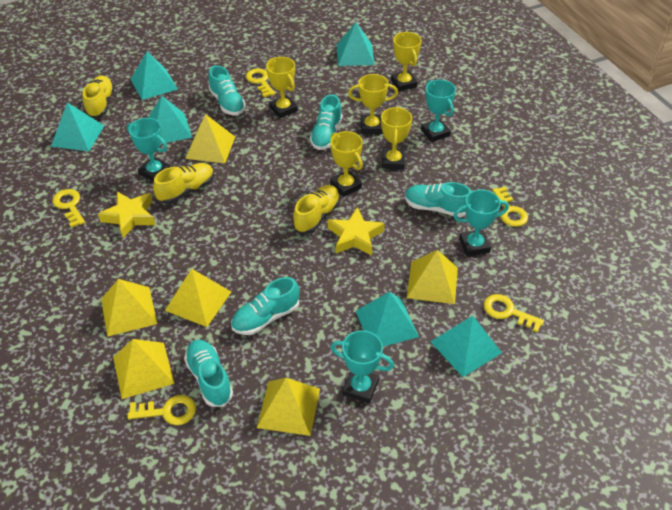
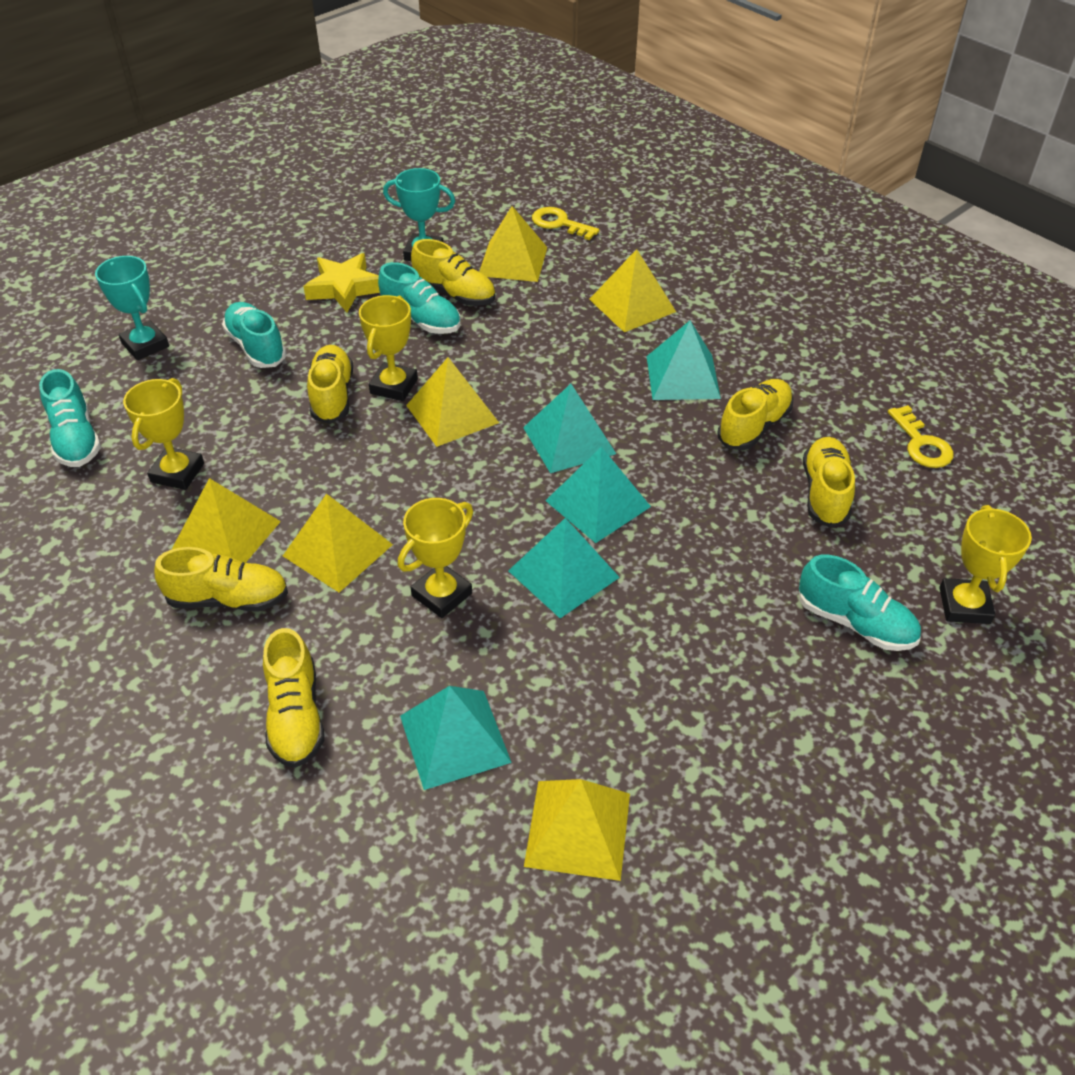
turquoise pyramid: 6 -> 5
turquoise shoe: 5 -> 4
turquoise trophy: 4 -> 2
yellow key: 5 -> 2
yellow shoe: 3 -> 6
yellow star: 2 -> 1
yellow trophy: 5 -> 4

